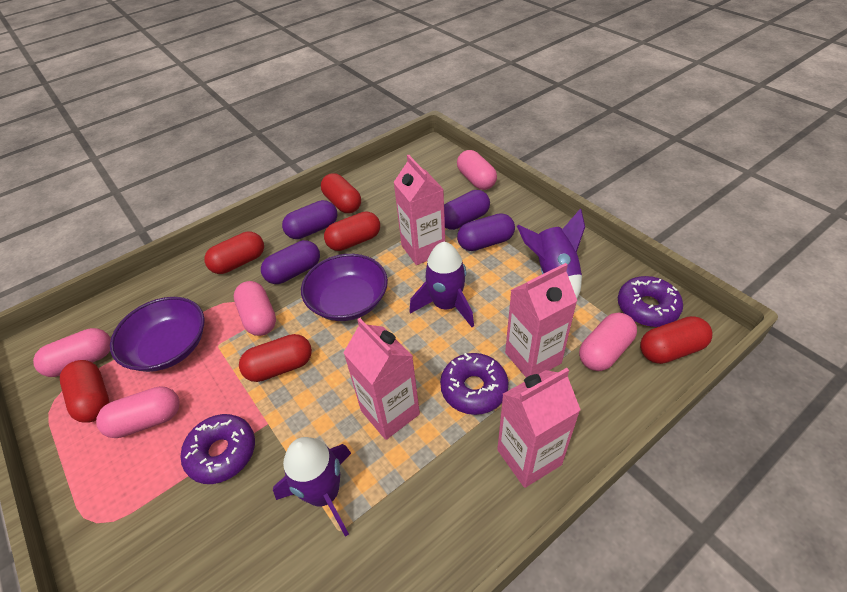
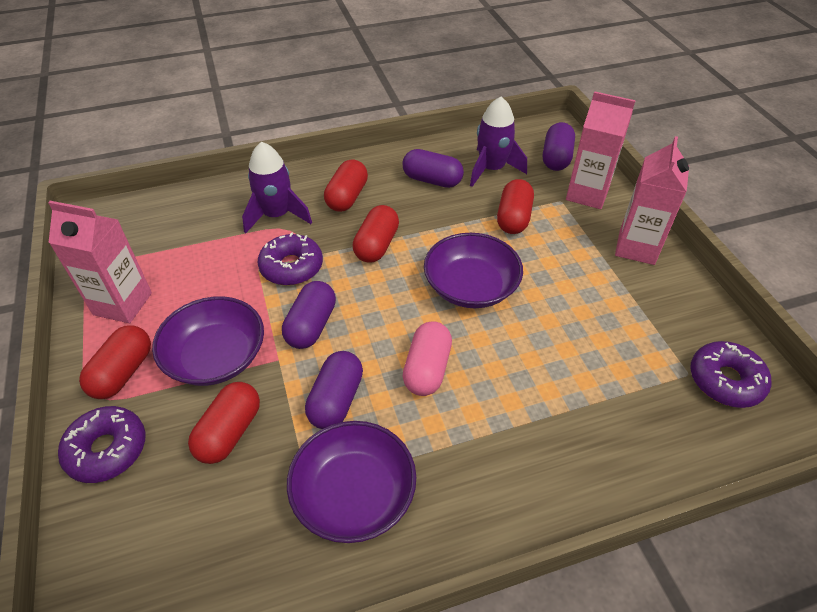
pink capsule: 5 -> 1
pink carton: 4 -> 3
purple bowl: 2 -> 3
purple rocket: 3 -> 2
red capsule: 6 -> 5

